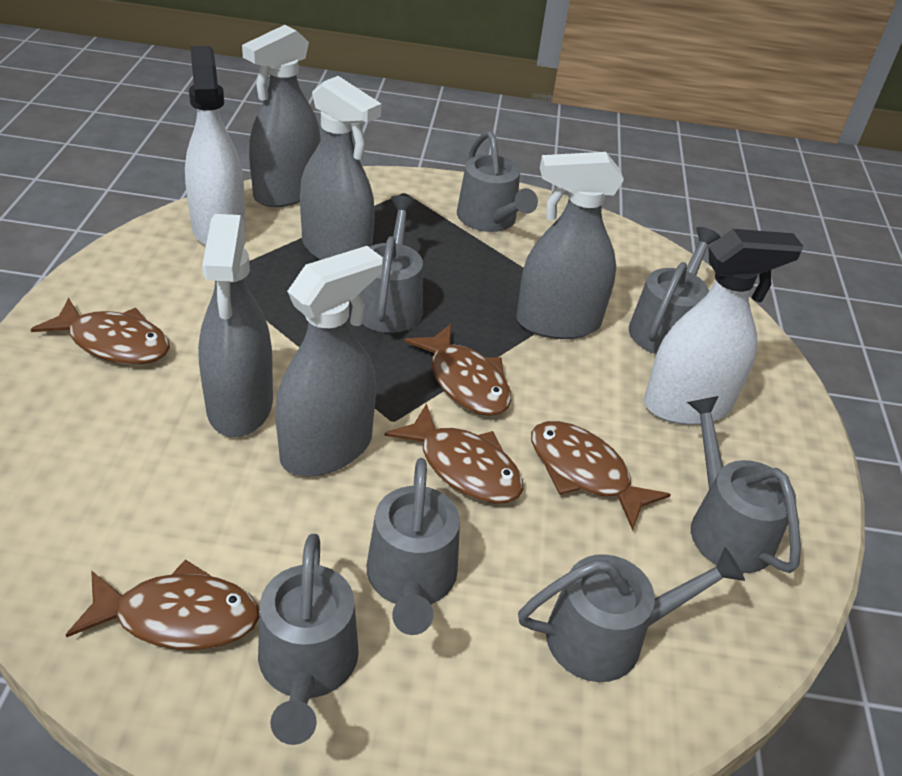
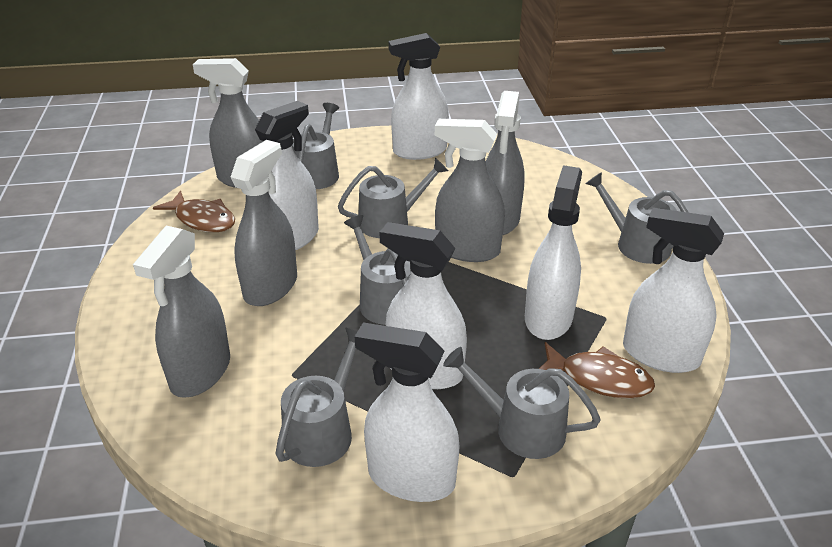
brown fish: 5 -> 2
grey watering can: 7 -> 6
white spray bottle: 2 -> 6

